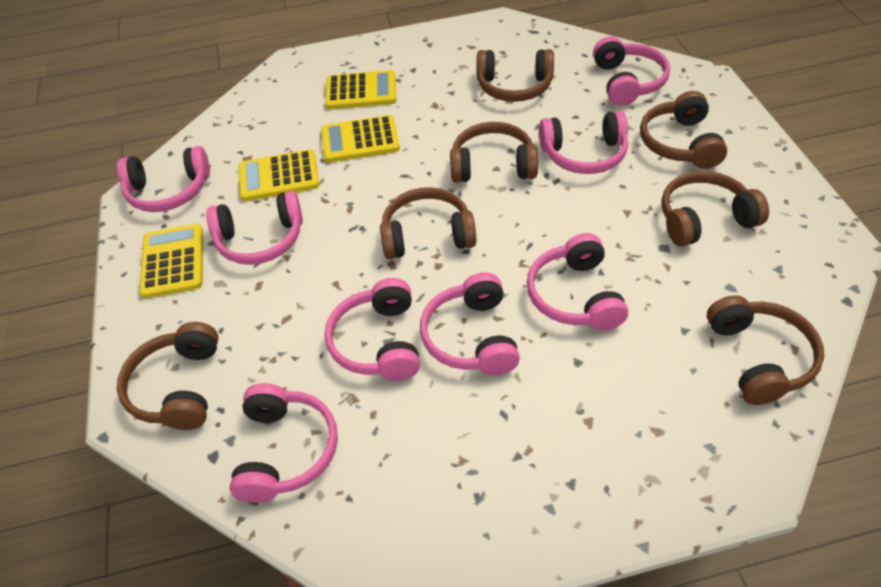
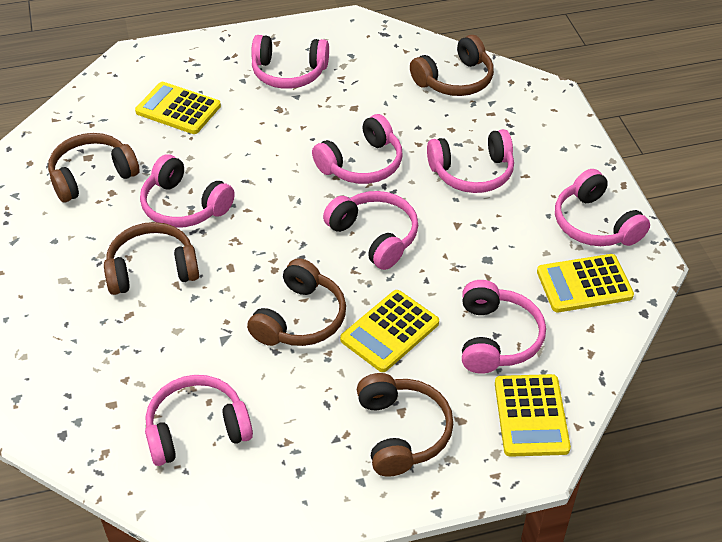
brown headphones: 7 -> 5

